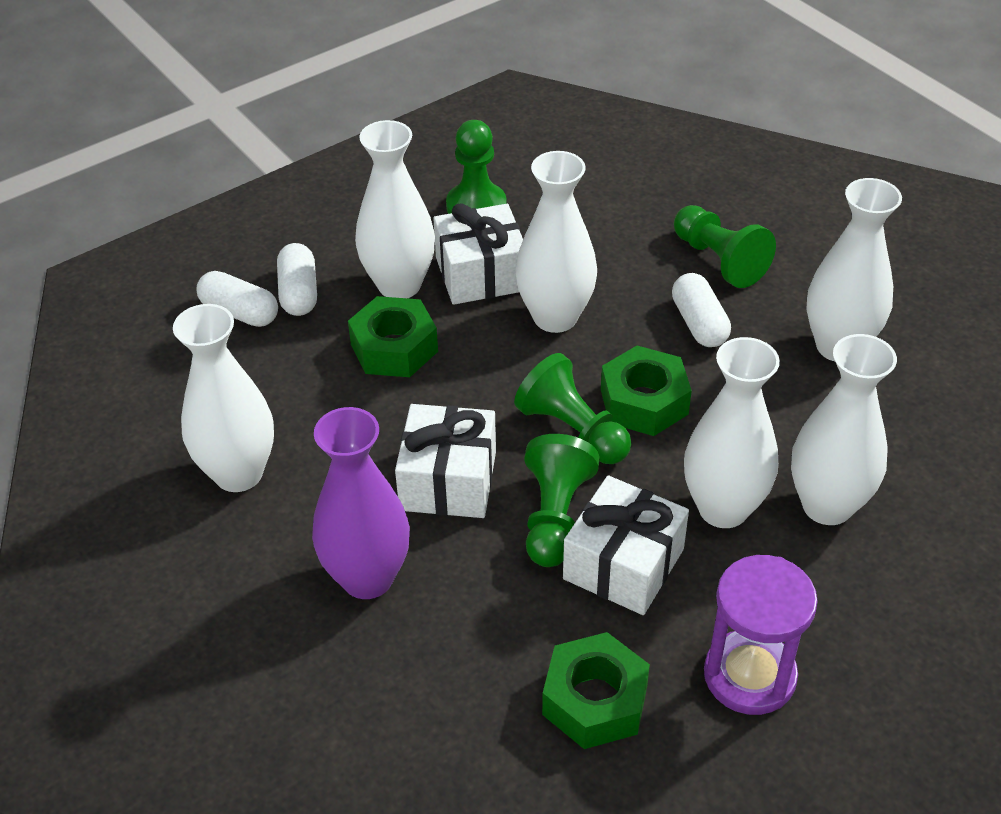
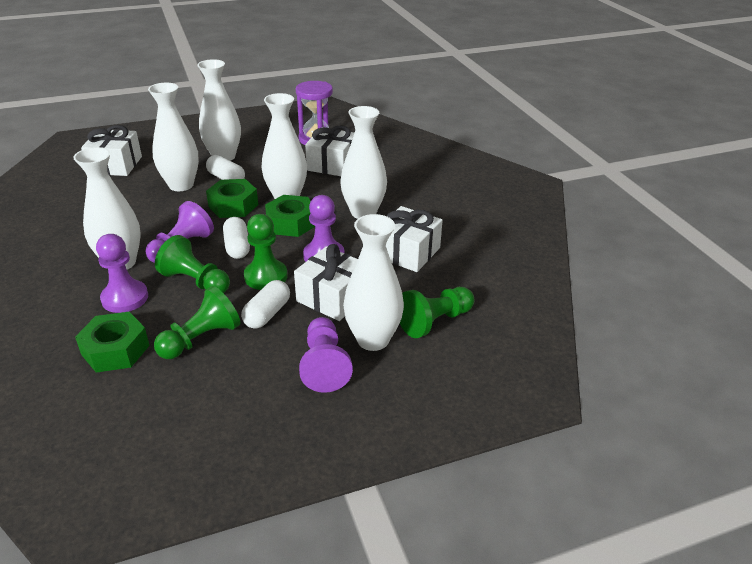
purple pawn: 0 -> 4
purple vase: 1 -> 0
white gift: 3 -> 4

